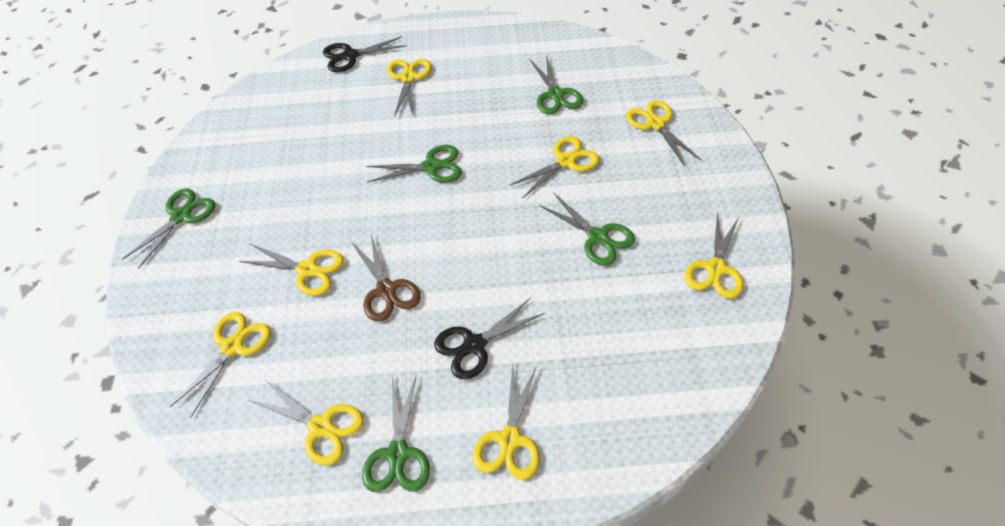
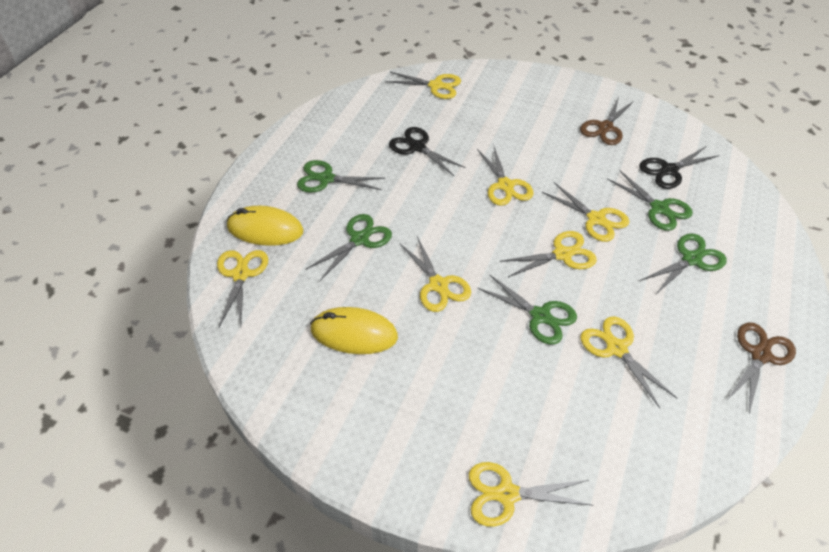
brown scissors: 1 -> 2
yellow mouse: 0 -> 2

